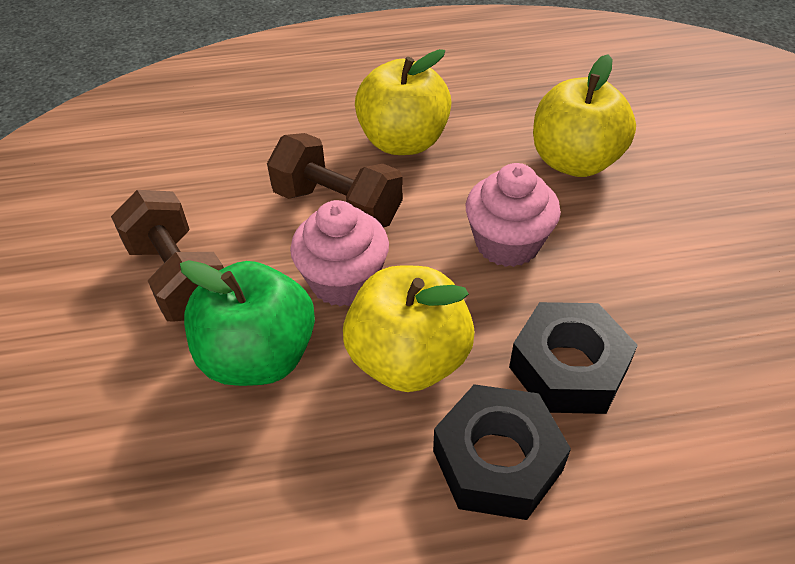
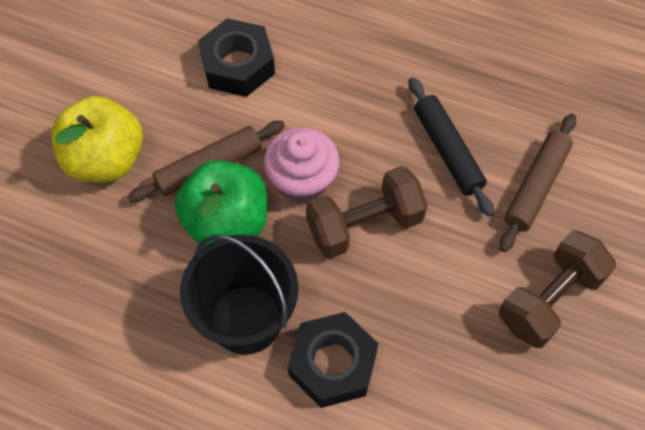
black bucket: 0 -> 1
black rolling pin: 0 -> 1
brown rolling pin: 0 -> 2
pink cupcake: 2 -> 1
yellow apple: 3 -> 1

